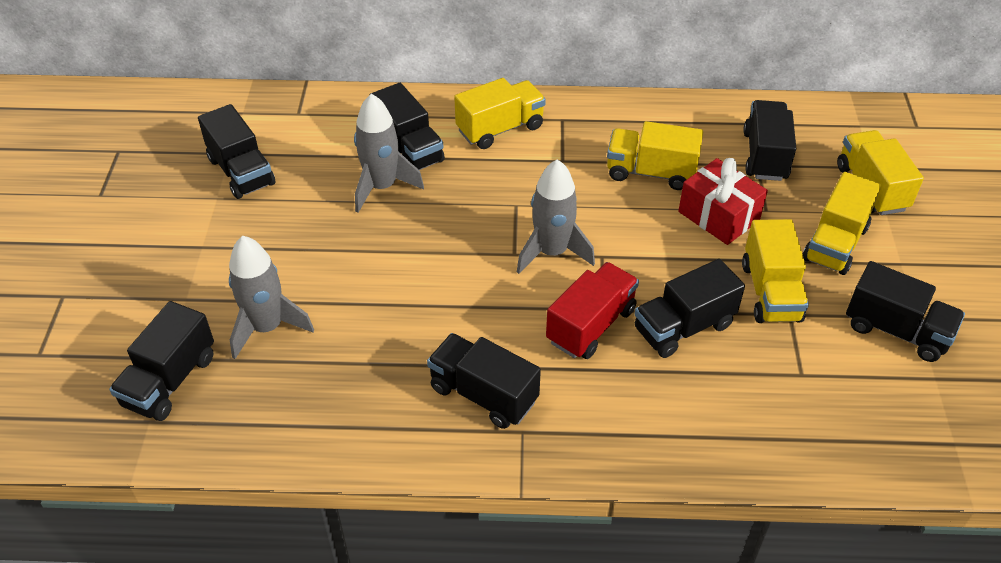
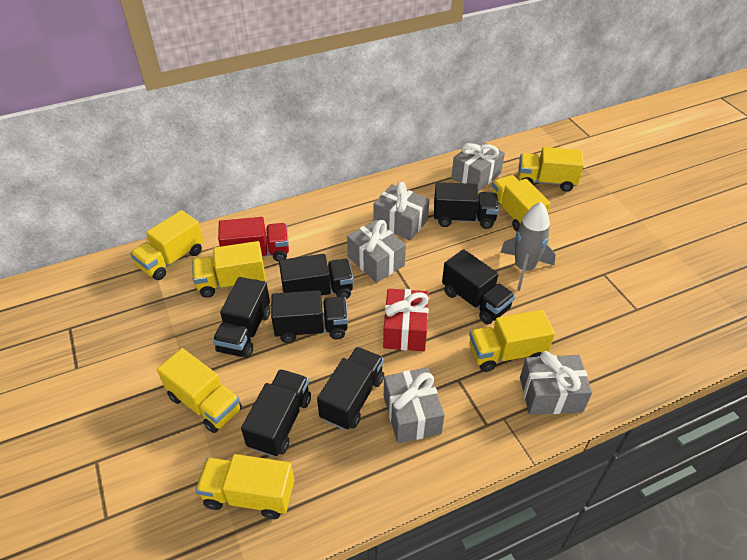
grey gift: 0 -> 5
grey rocket: 3 -> 1
yellow truck: 5 -> 7

